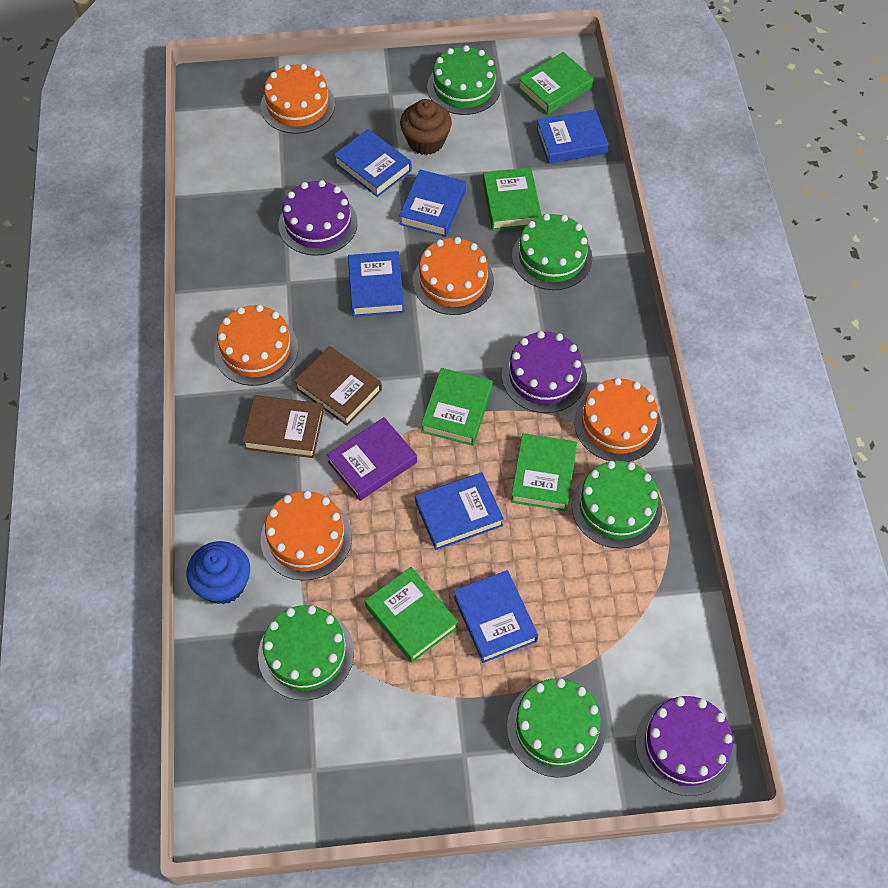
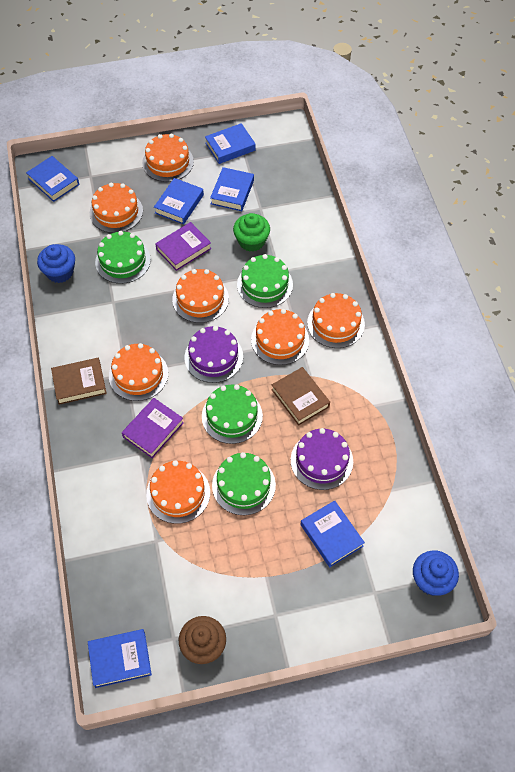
blue cupcake: 1 -> 2
green book: 5 -> 0
green cake: 5 -> 4
green cupcake: 0 -> 1
orange cake: 5 -> 7
purple book: 1 -> 2
purple cake: 3 -> 2

